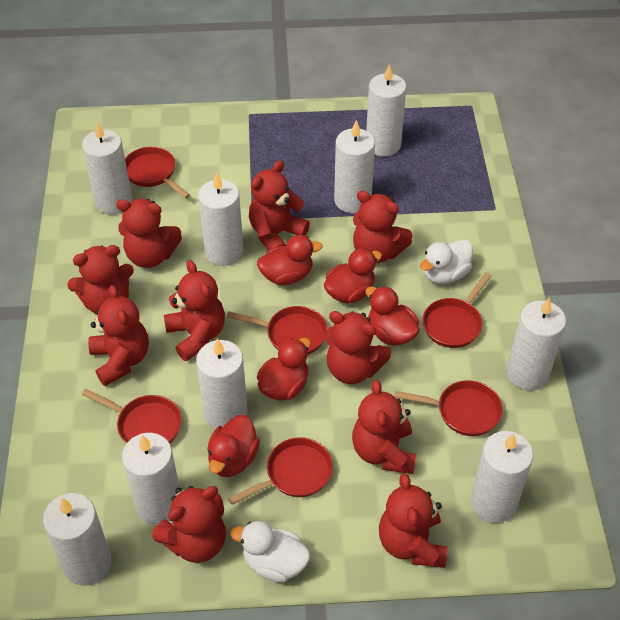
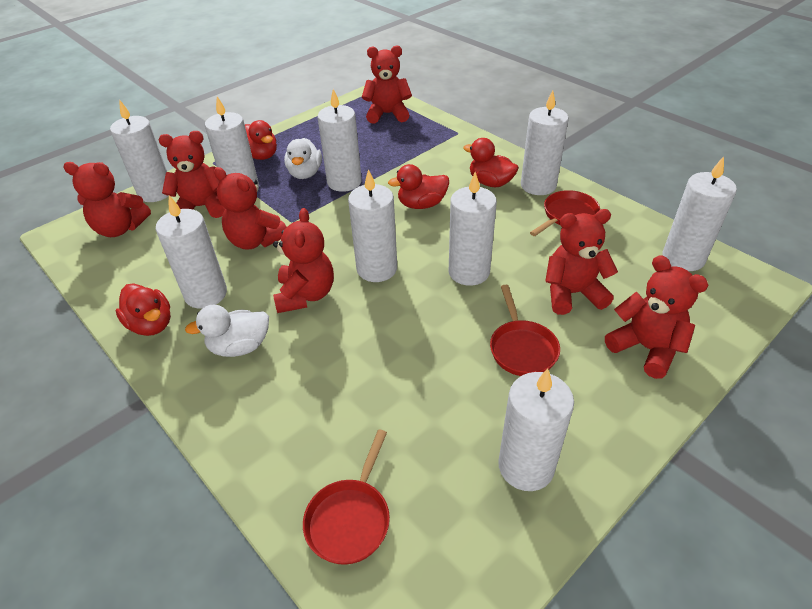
red duck: 5 -> 4
red pan: 6 -> 3
red teddy bear: 10 -> 7

